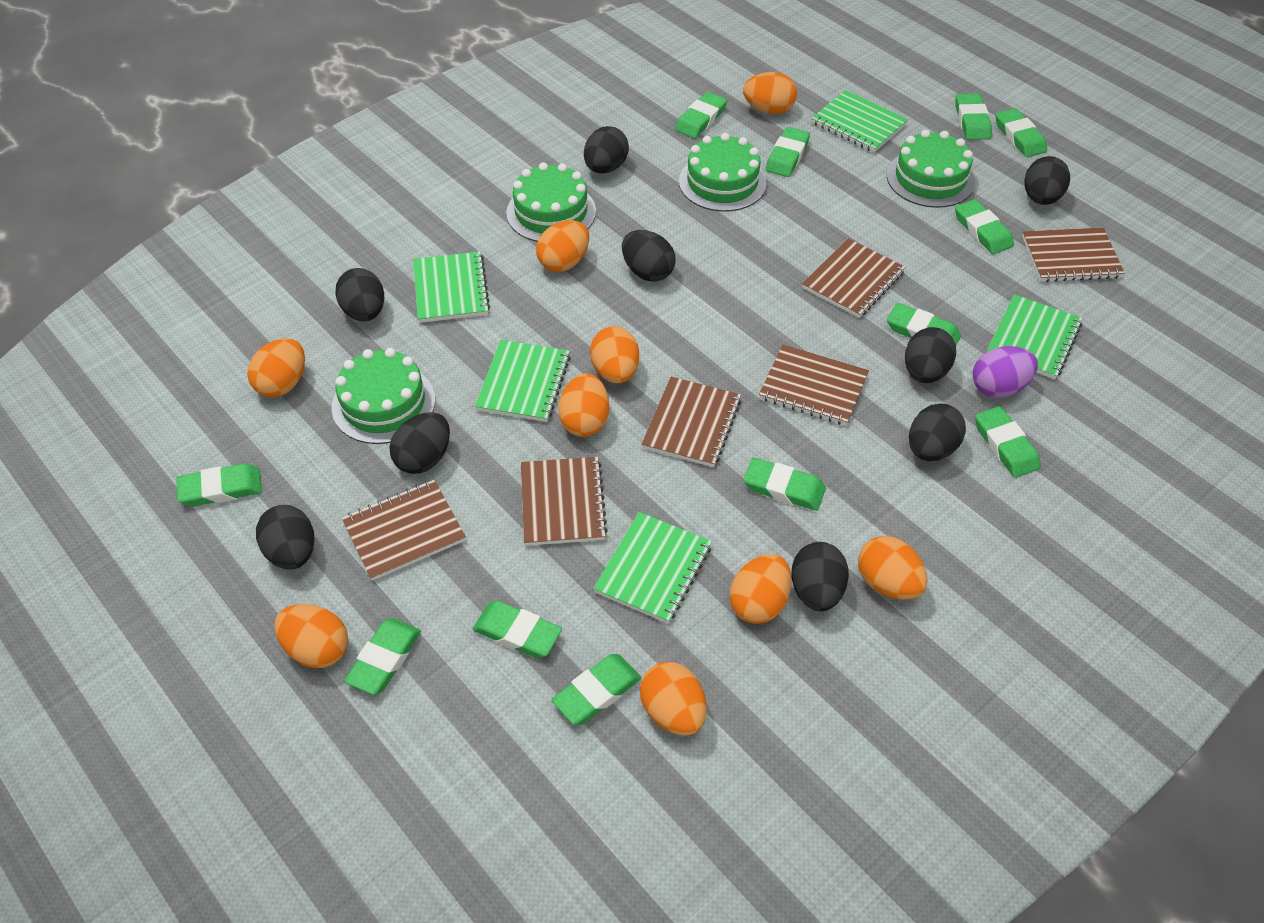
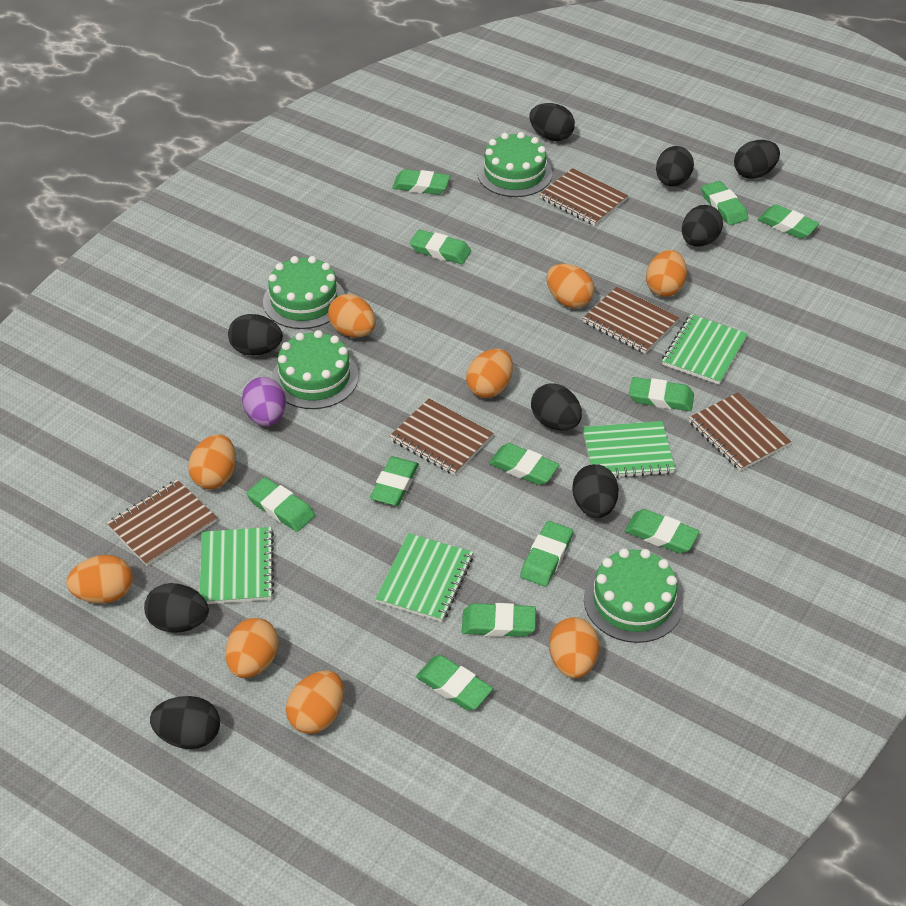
brown notebook: 6 -> 5
green notebook: 5 -> 4

